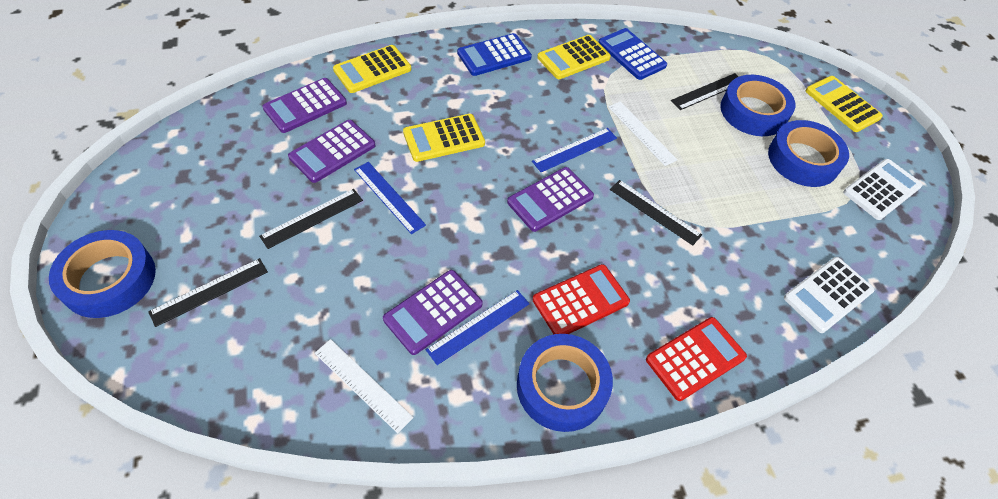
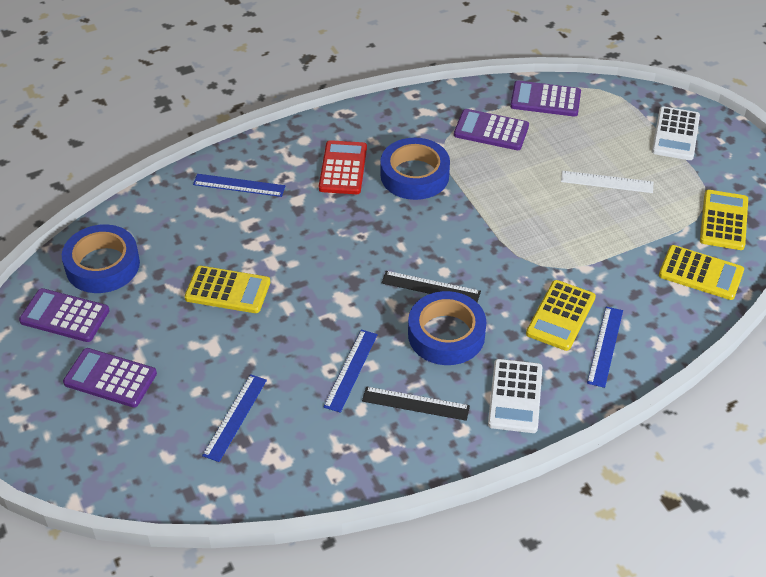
black ruler: 4 -> 2
blue calculator: 2 -> 0
blue ruler: 3 -> 4
blue tape: 4 -> 3
red calculator: 2 -> 1
white ruler: 2 -> 1

